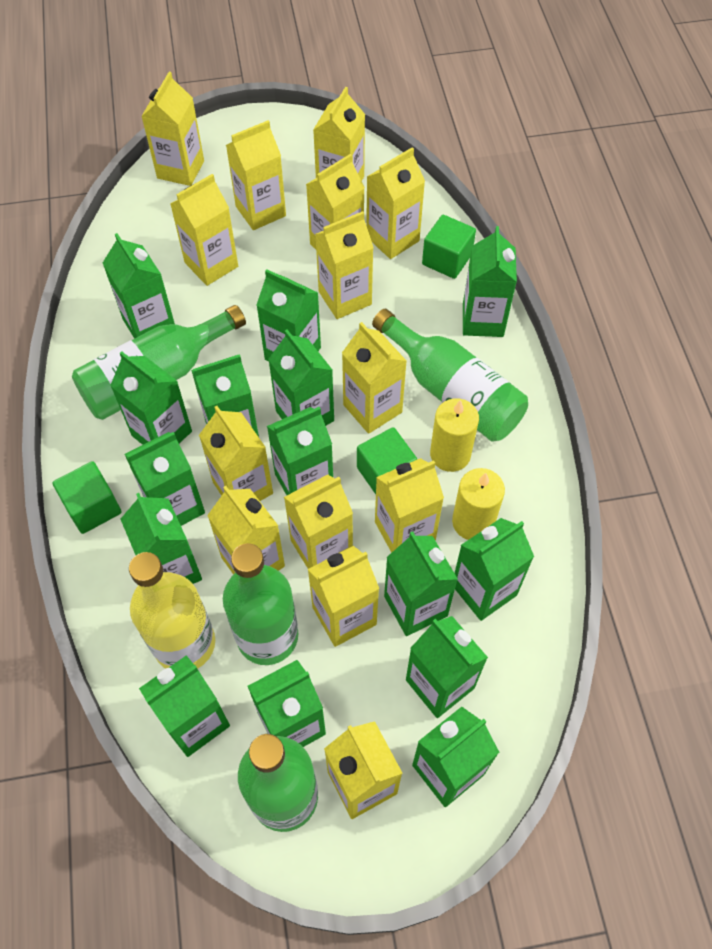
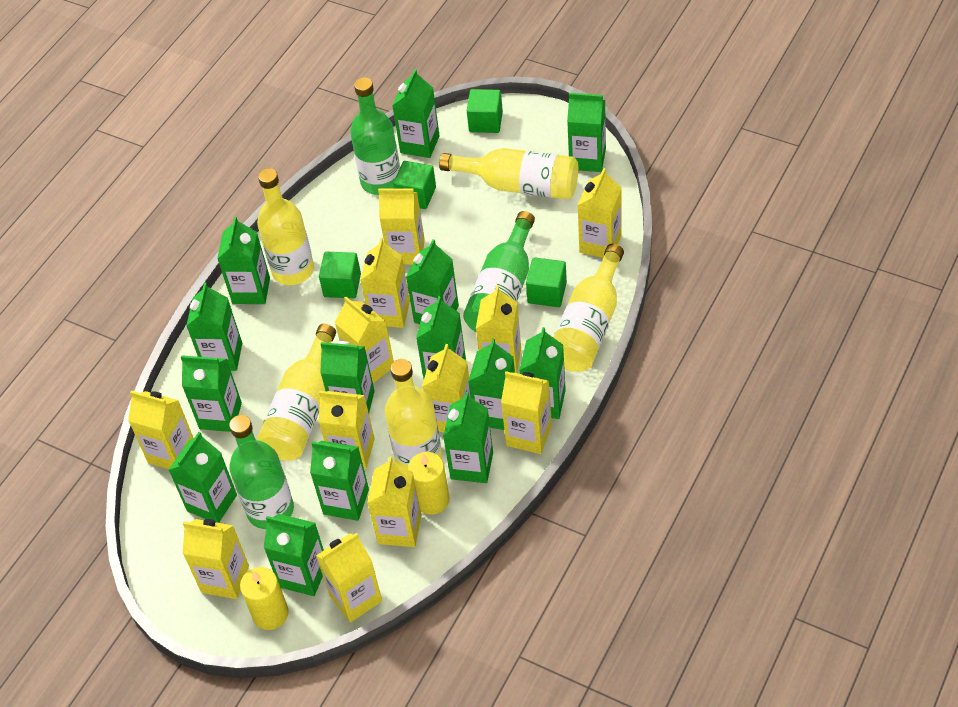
green bottle: 4 -> 3
green carton: 15 -> 14
green cube: 3 -> 4
yellow bottle: 1 -> 5
yellow carton: 14 -> 12

